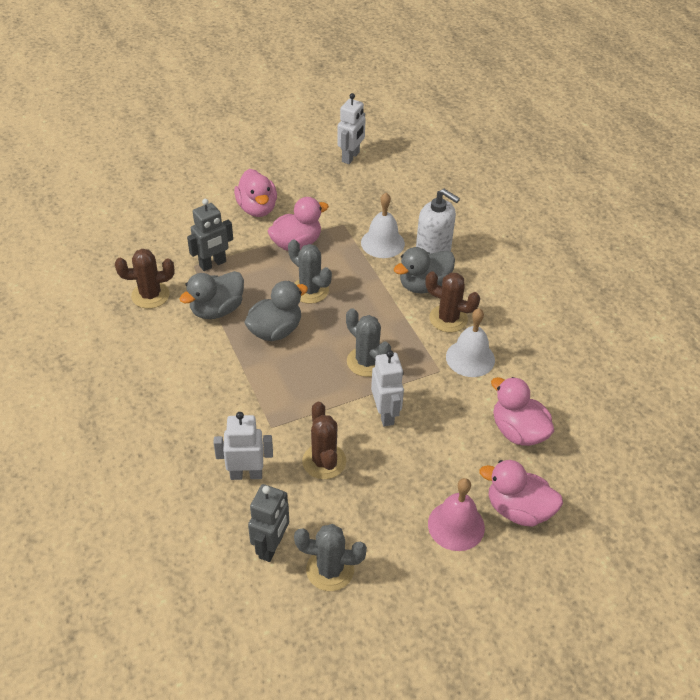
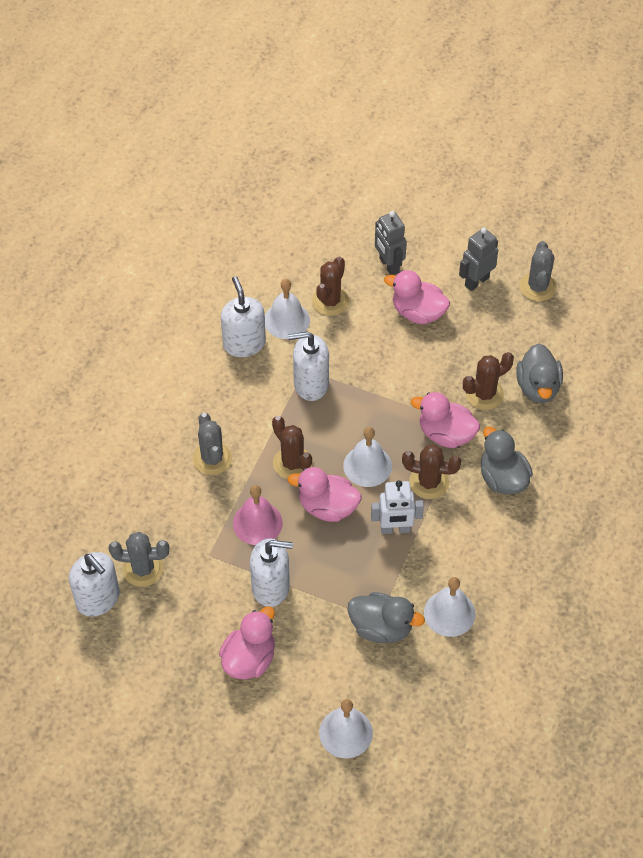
brown cactus: 3 -> 4
white bell: 2 -> 4
white robot: 3 -> 1
white soap dispenser: 1 -> 4

